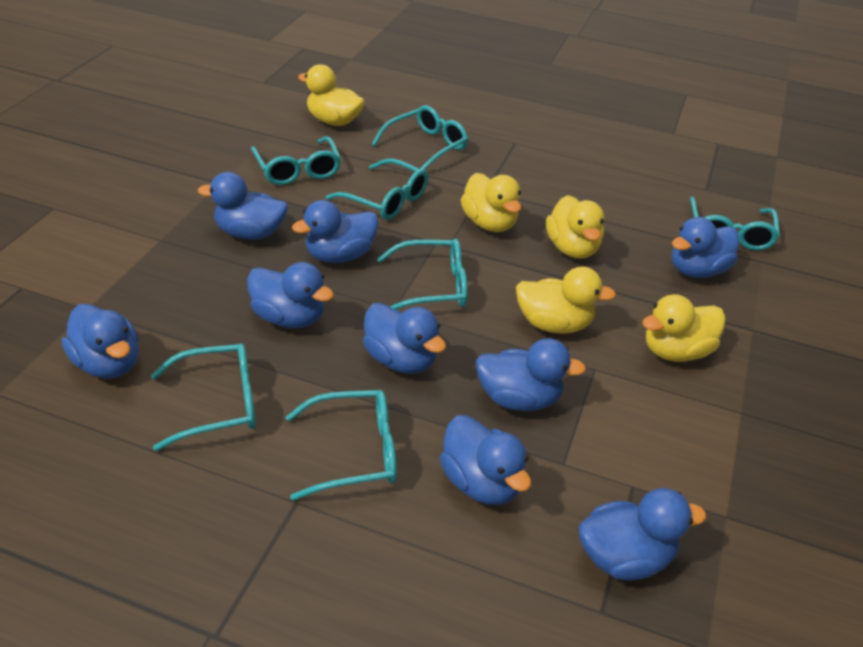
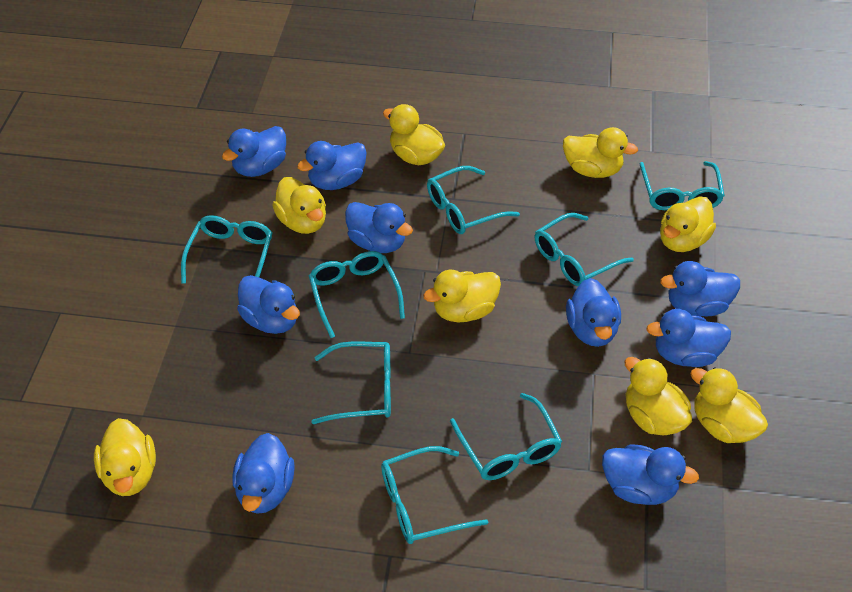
turquoise glasses: 7 -> 8
yellow duck: 5 -> 8

